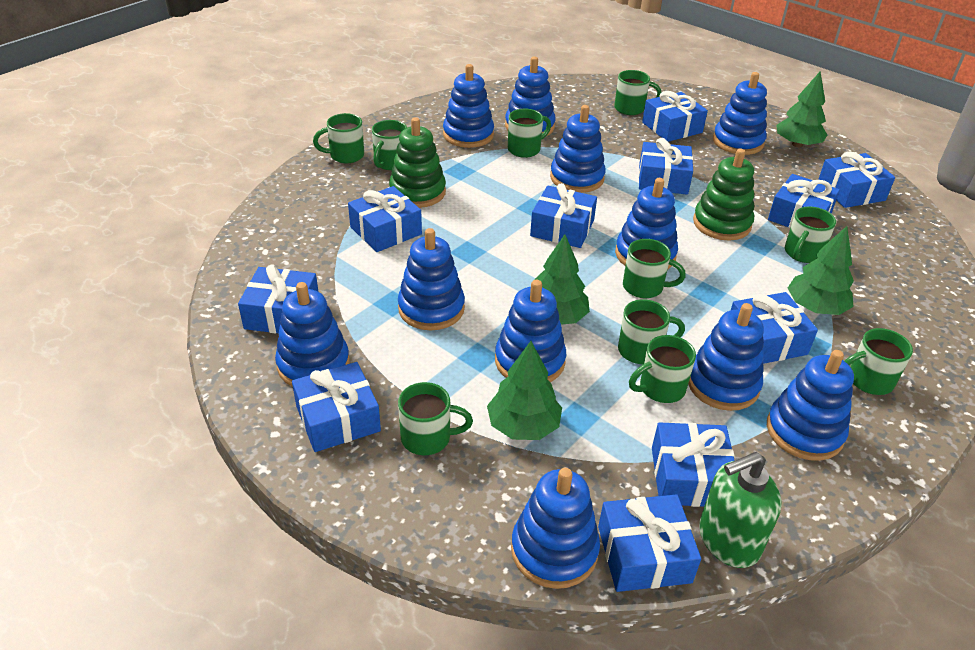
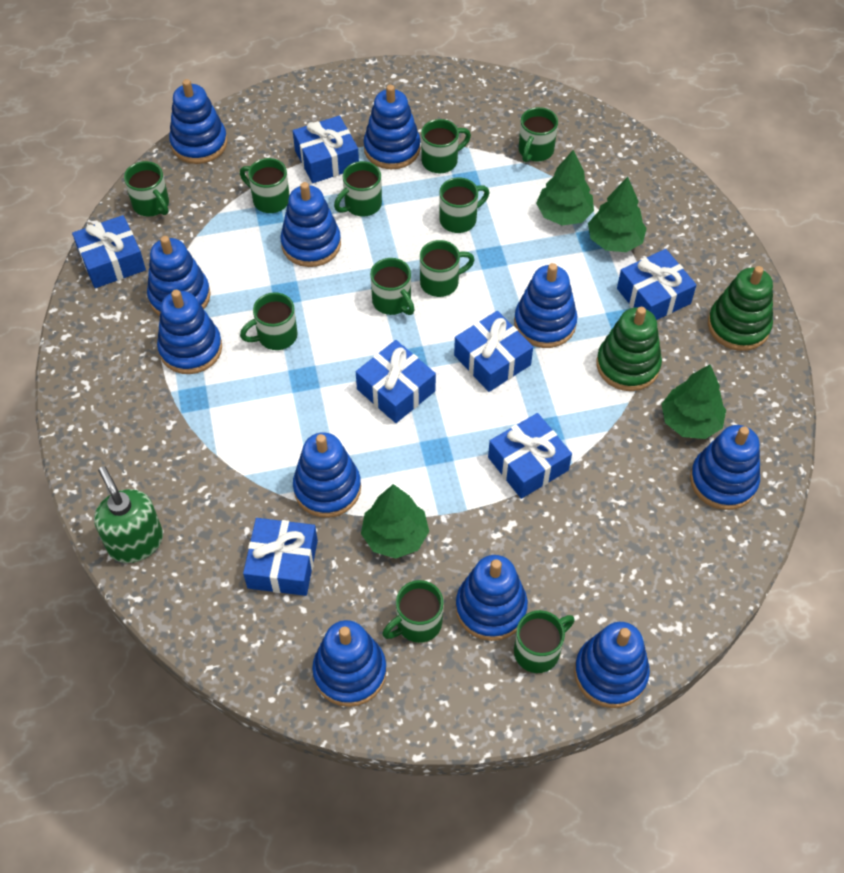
blue gift: 11 -> 7
green mug: 10 -> 11

